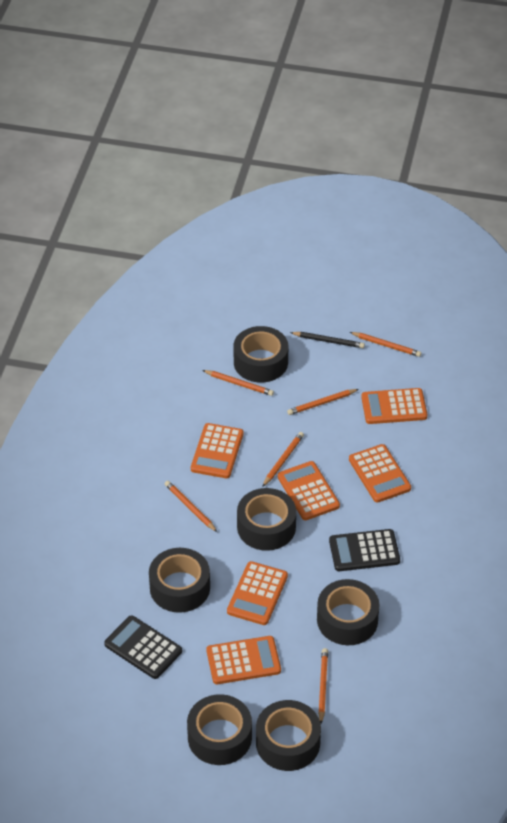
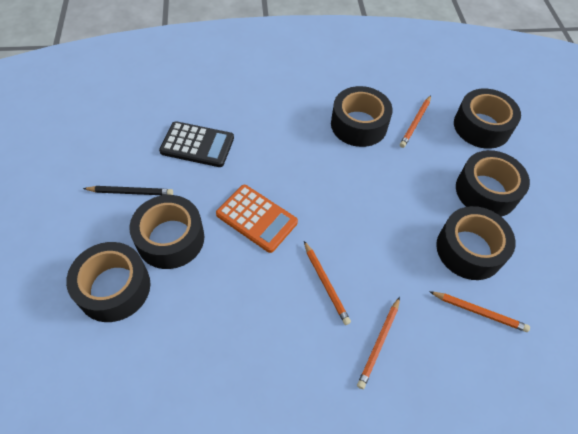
black calculator: 2 -> 1
orange calculator: 6 -> 1
orange pencil: 6 -> 4

